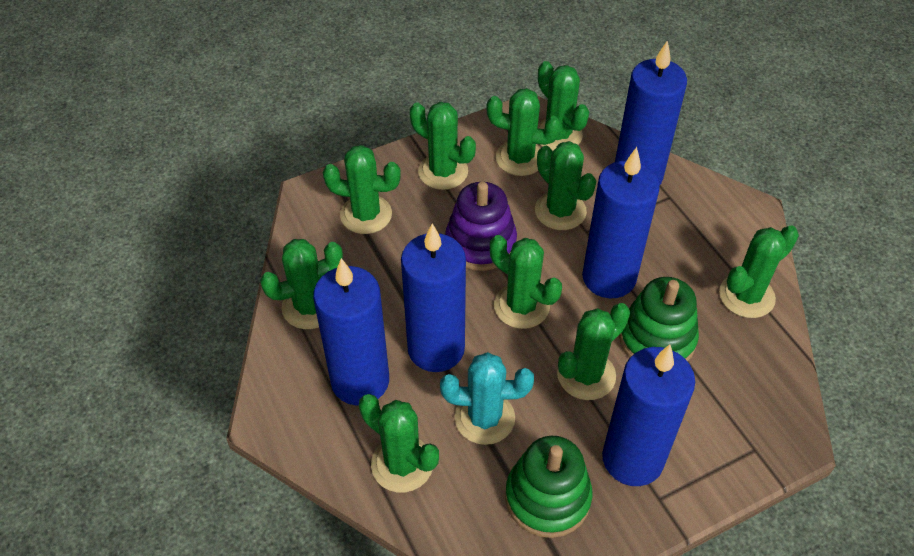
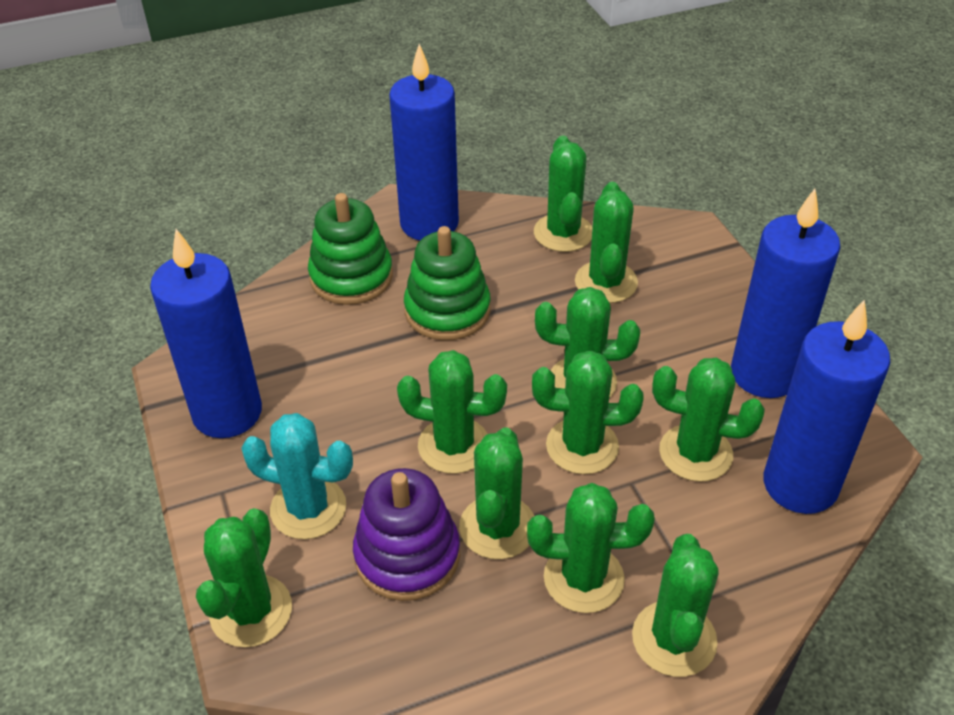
blue candle: 5 -> 4

